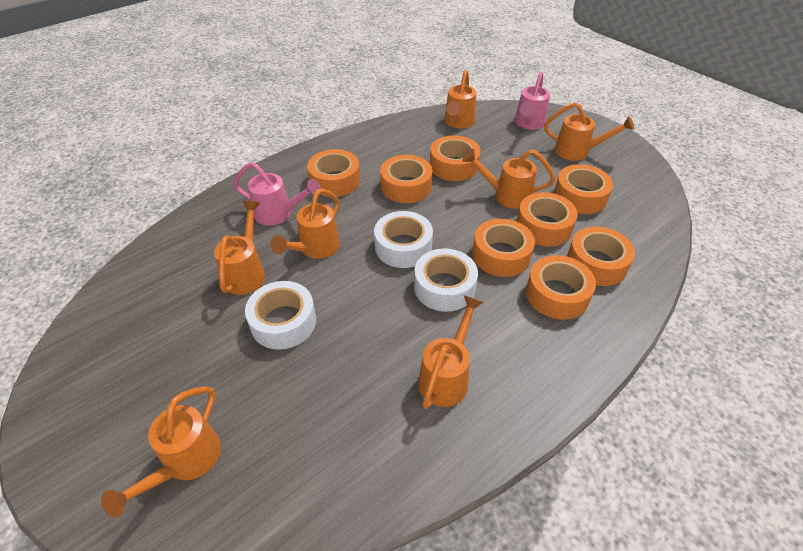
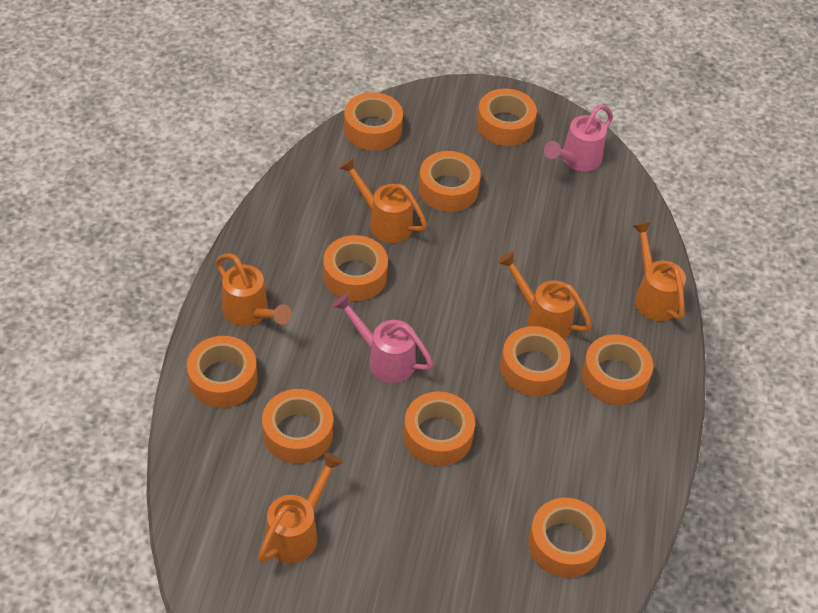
orange tape: 8 -> 10
orange watering can: 7 -> 5
white tape: 3 -> 0

